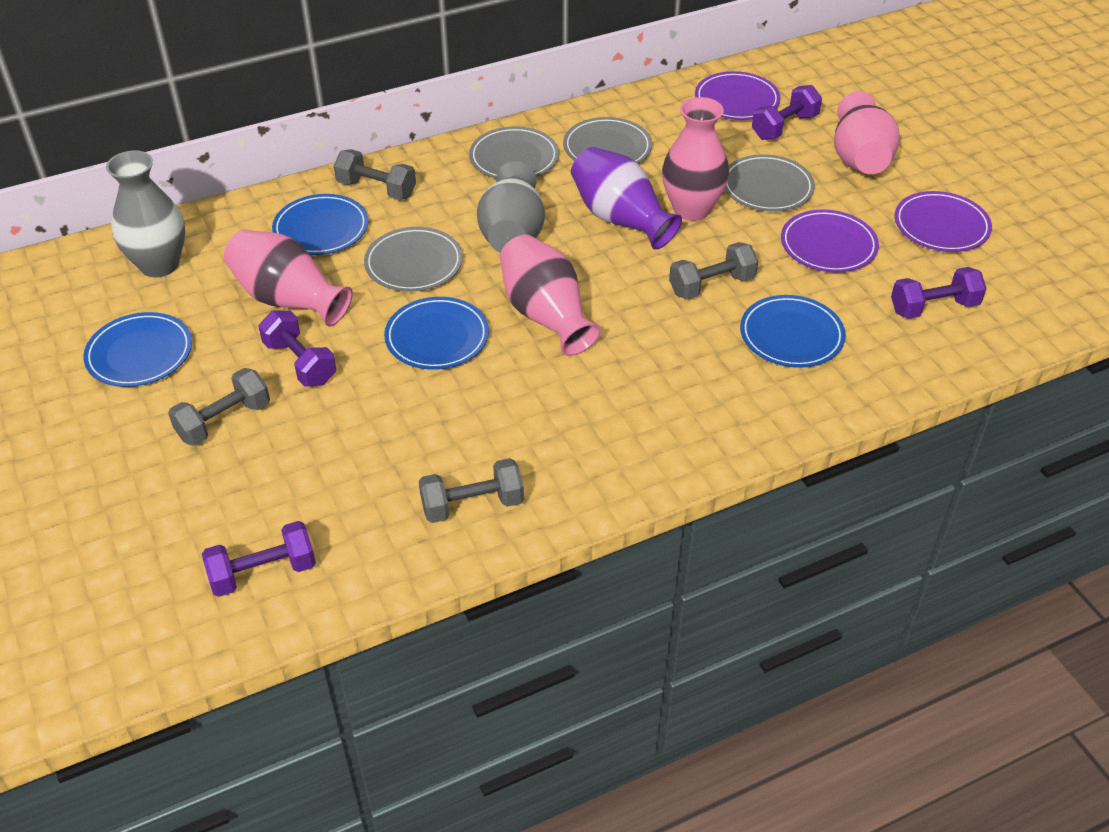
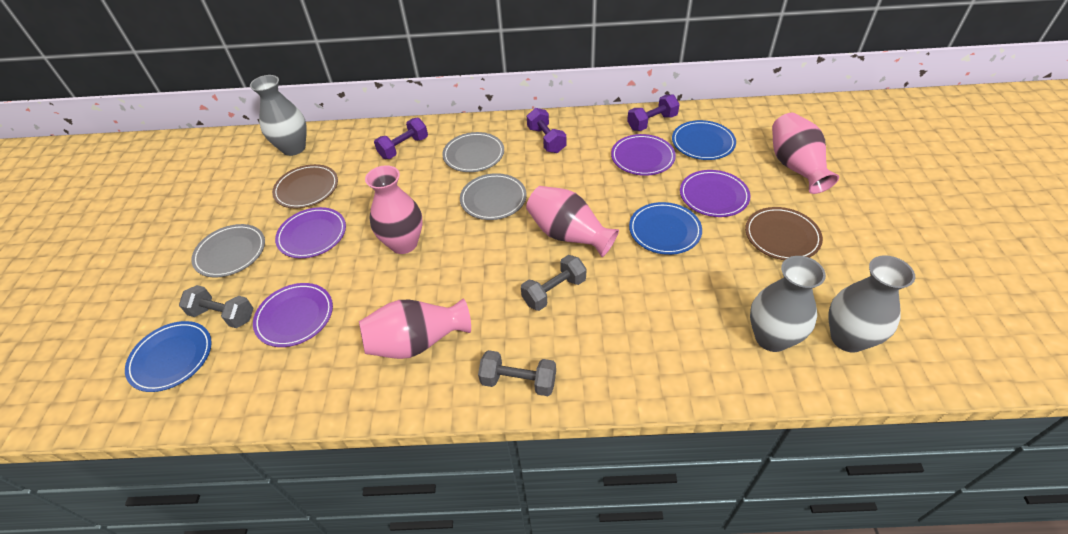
blue plate: 4 -> 3
brown plate: 0 -> 2
grey dumbbell: 4 -> 3
grey plate: 4 -> 3
grey vase: 2 -> 3
purple dumbbell: 4 -> 3
purple plate: 3 -> 4
purple vase: 1 -> 0

